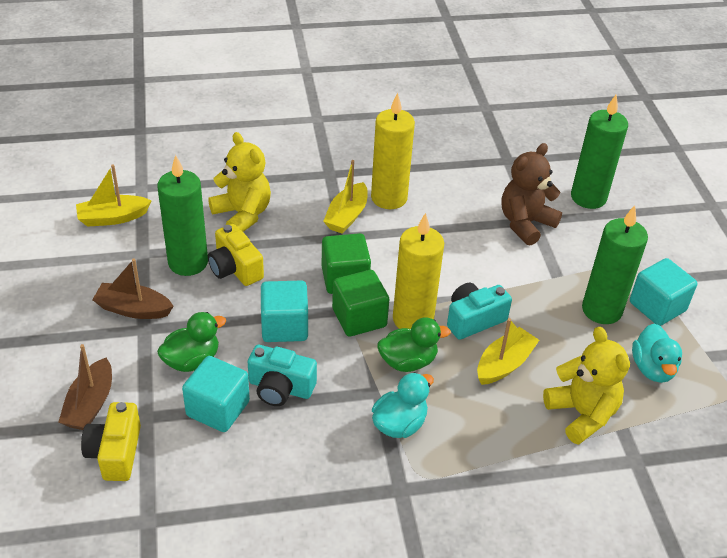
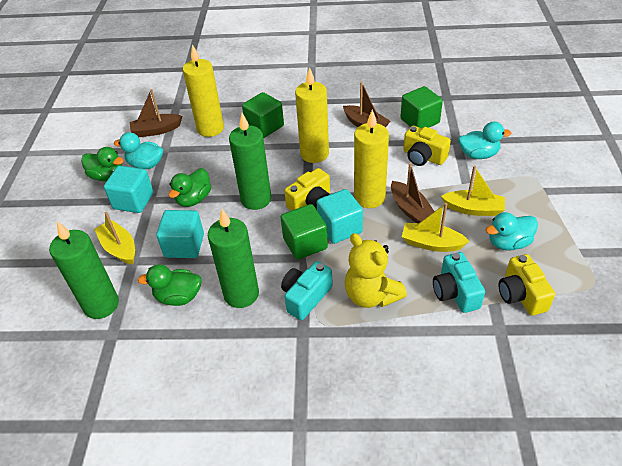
brown boat: 2 -> 3
brown teddy bear: 1 -> 0
green cube: 2 -> 3
green duck: 2 -> 3
turquoise duck: 2 -> 3
yellow camera: 2 -> 3
yellow candle: 2 -> 3
yellow teddy bear: 2 -> 1

